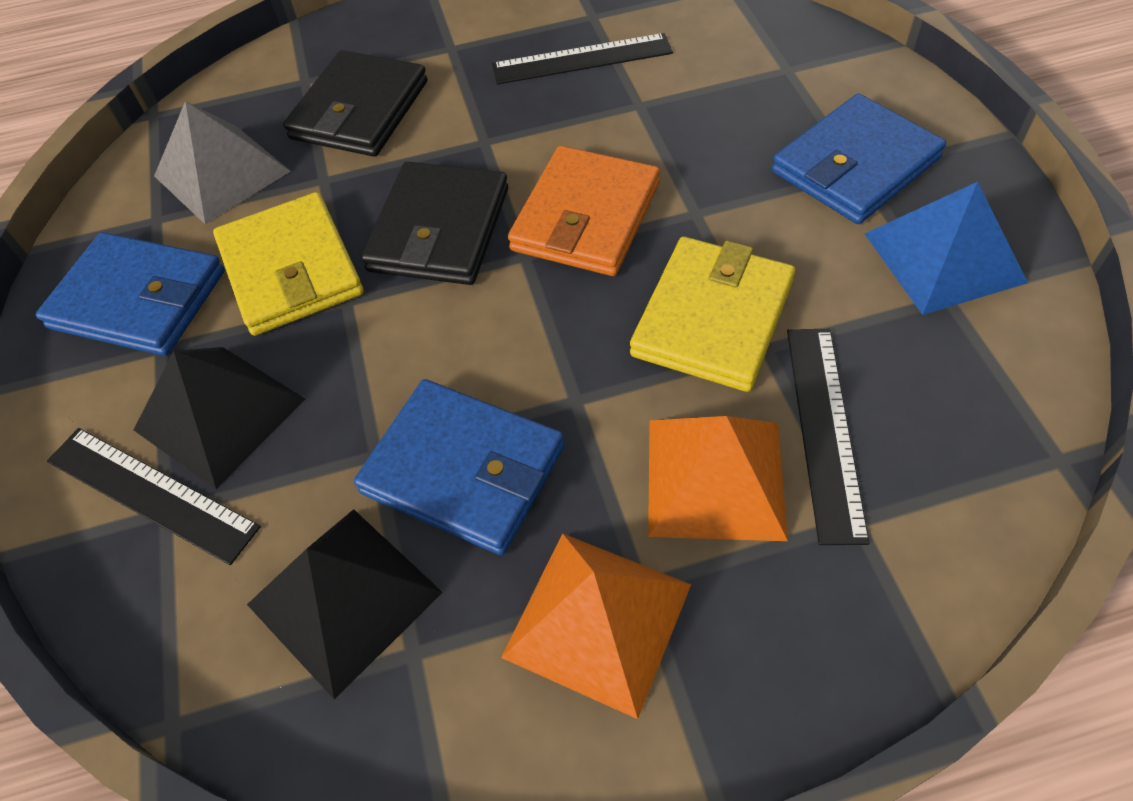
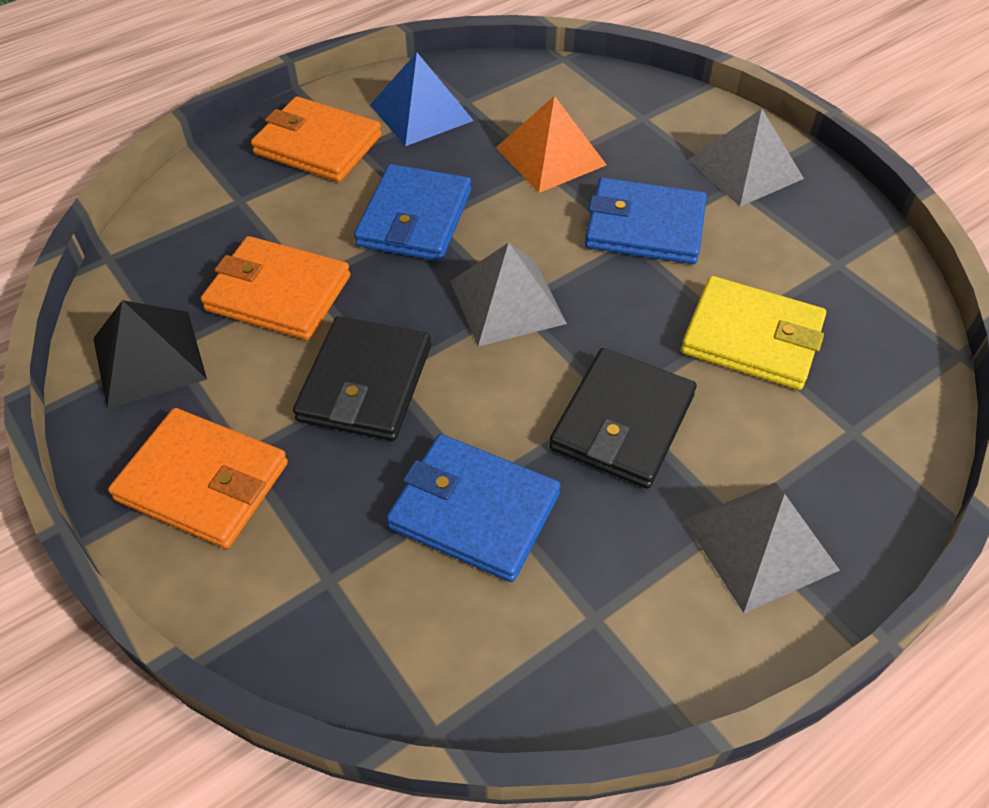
black pyramid: 2 -> 1
black ruler: 3 -> 0
grey pyramid: 1 -> 3
orange pyramid: 2 -> 1
orange wallet: 1 -> 3
yellow wallet: 2 -> 1

